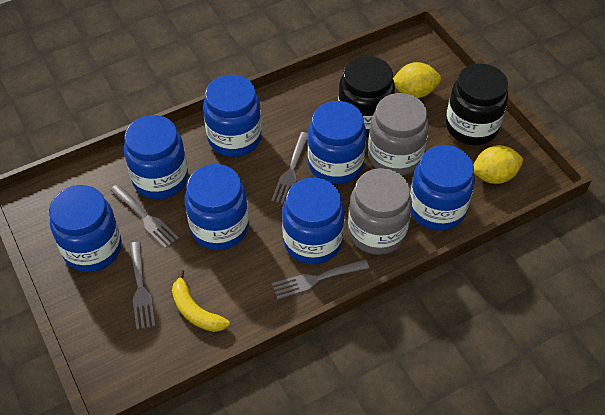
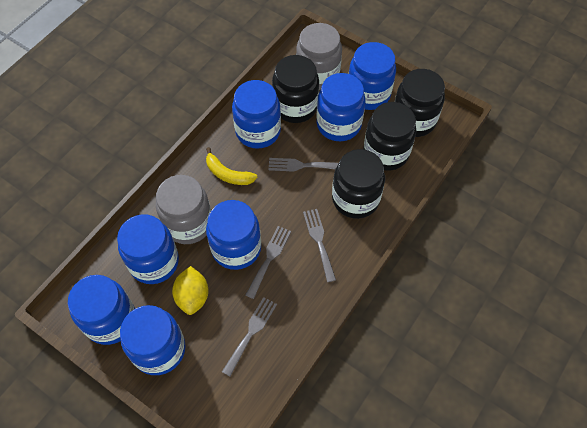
black jar: 2 -> 4
yellow lemon: 2 -> 1

